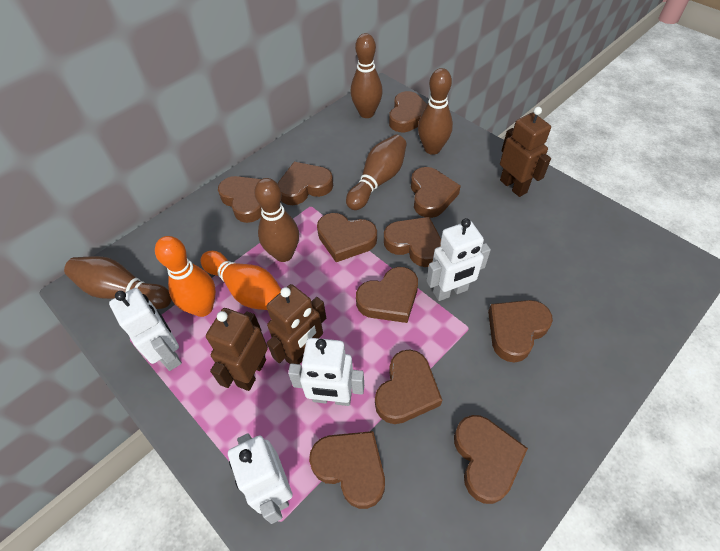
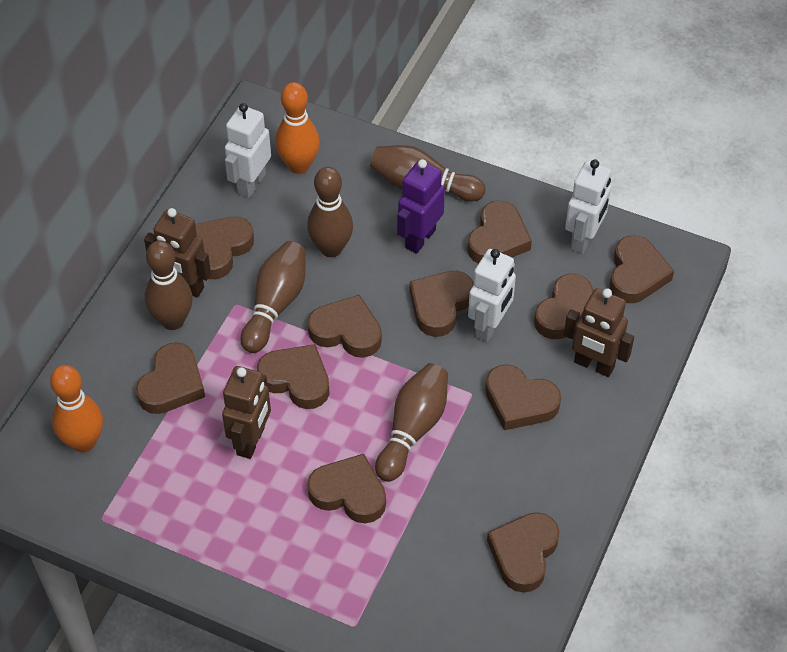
purple robot: 0 -> 1
white robot: 4 -> 3

